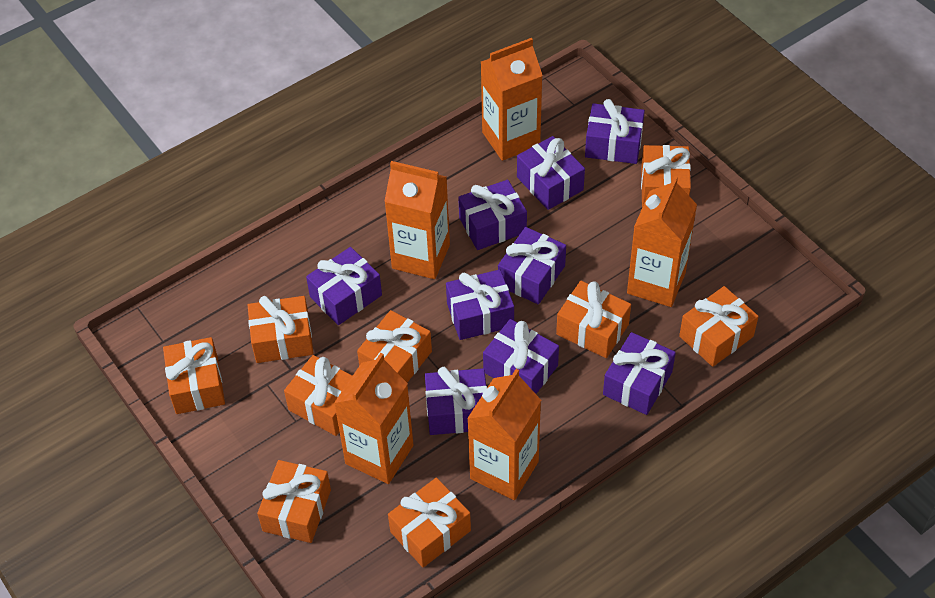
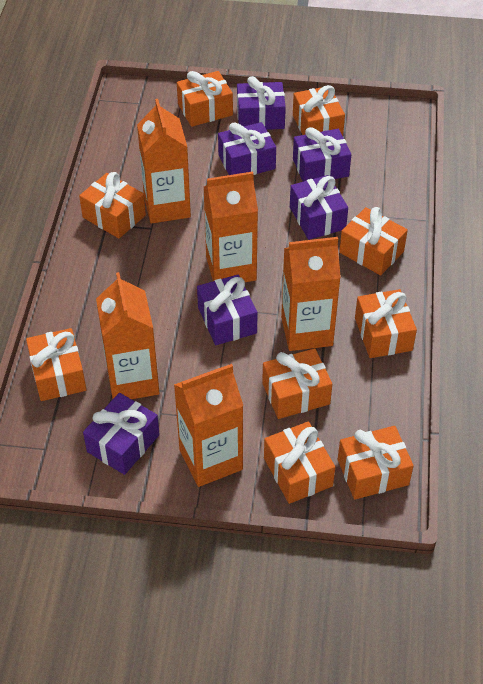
purple gift: 9 -> 6

